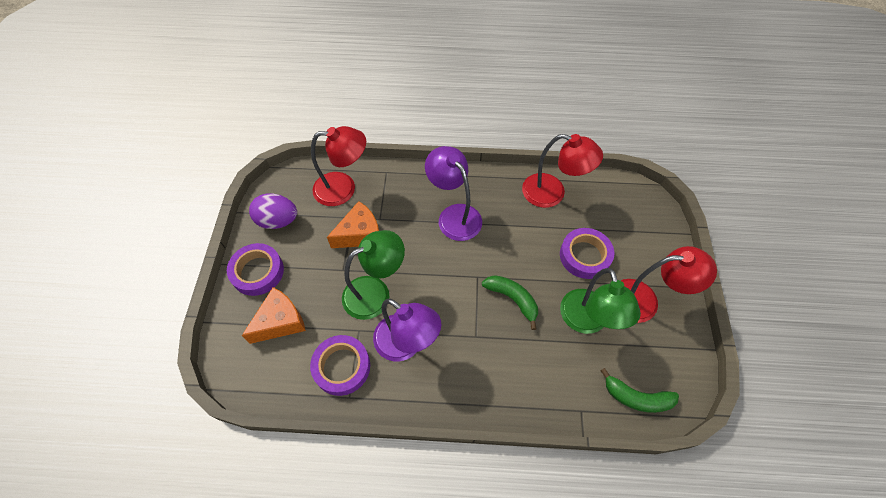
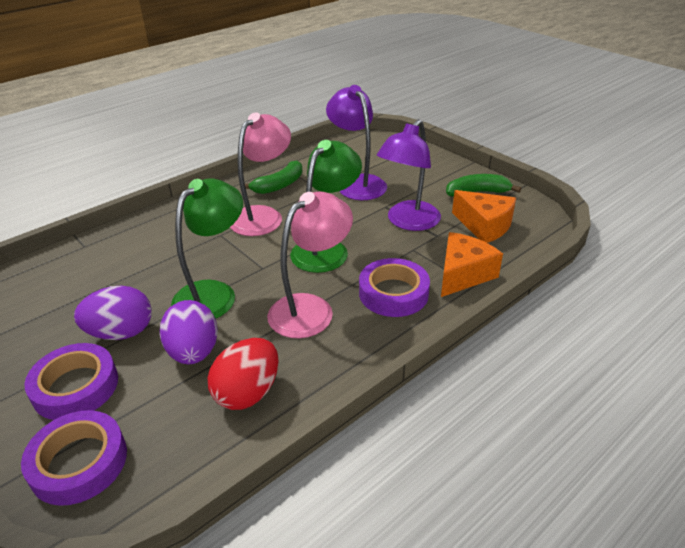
pink lamp: 0 -> 2
purple egg: 1 -> 2
red egg: 0 -> 1
red lamp: 3 -> 0

